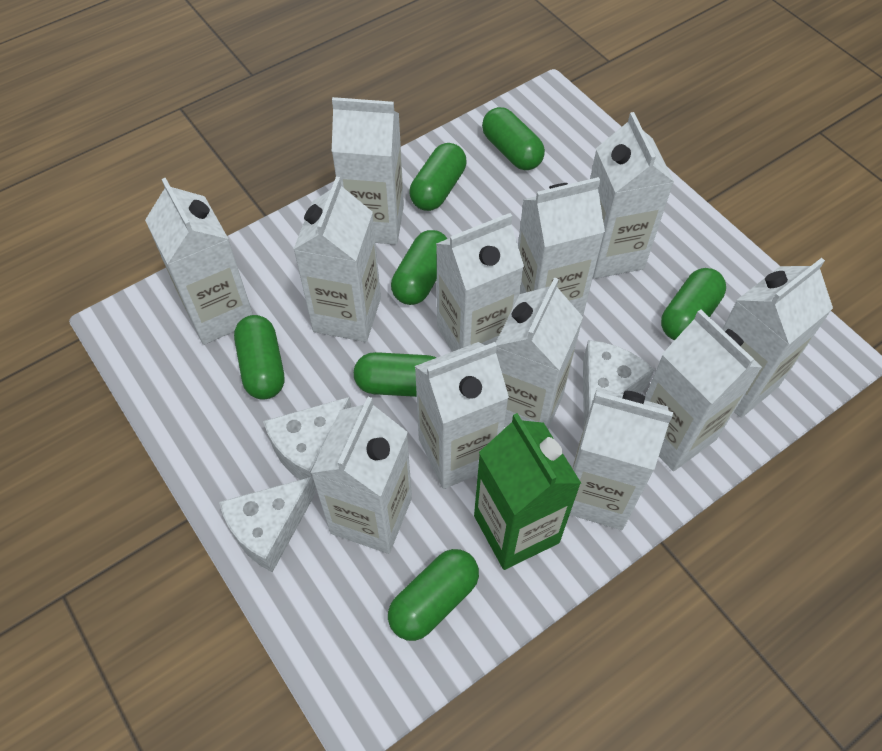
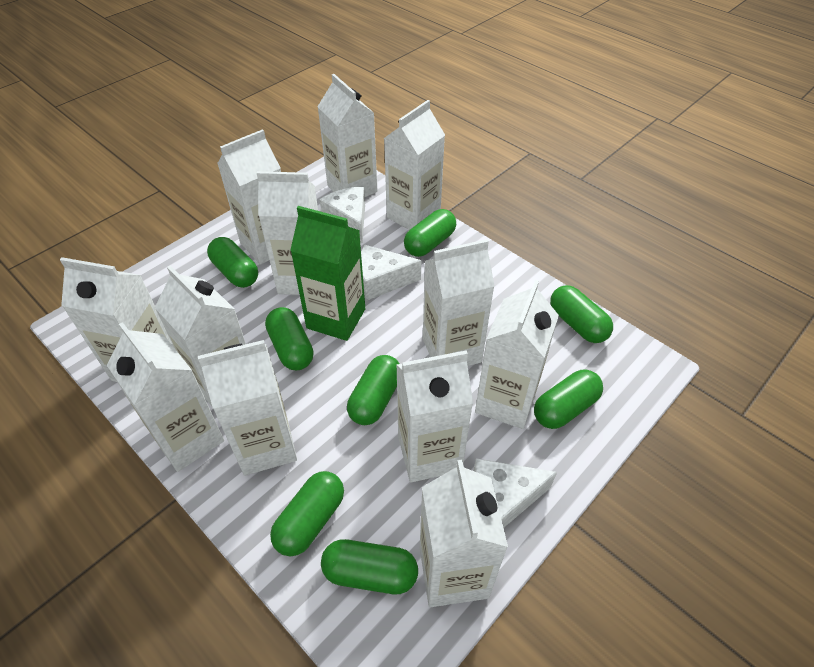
green capsule: 7 -> 8

